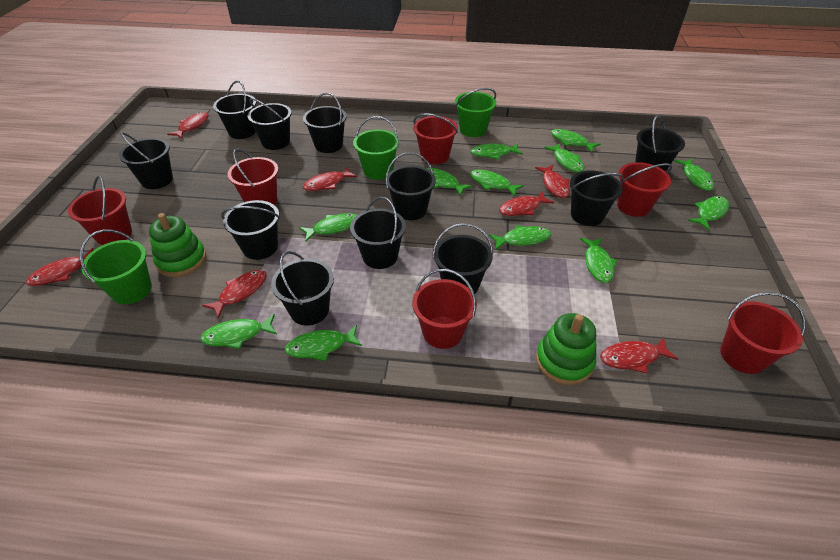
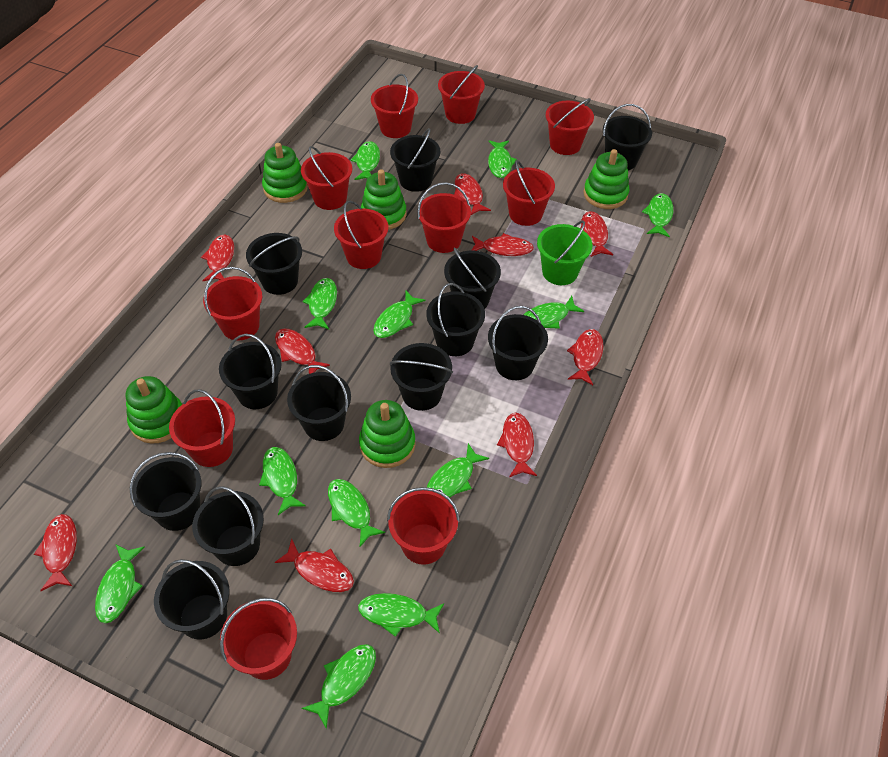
black bucket: 11 -> 12
green bucket: 3 -> 1
green stacking toy: 2 -> 5
red bucket: 6 -> 11
red fish: 7 -> 9

